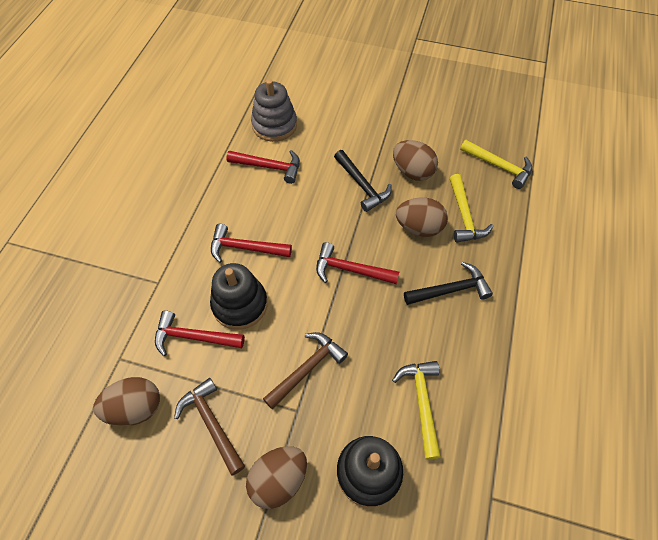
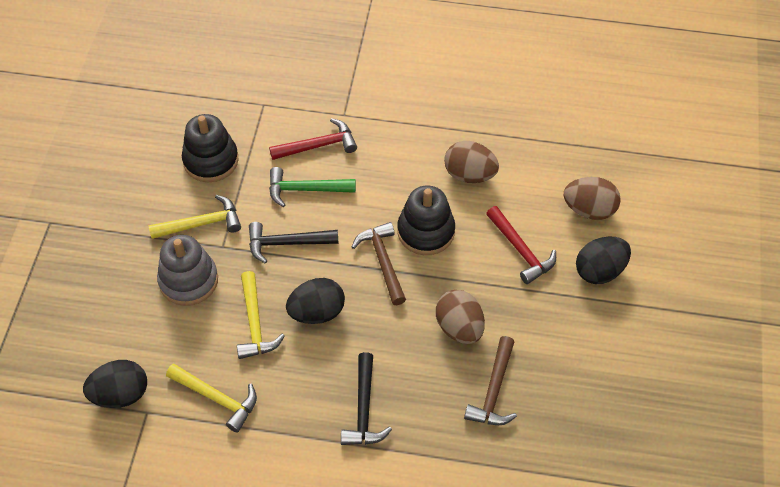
black egg: 0 -> 3
brown egg: 4 -> 3
green hammer: 0 -> 1
red hammer: 4 -> 2

